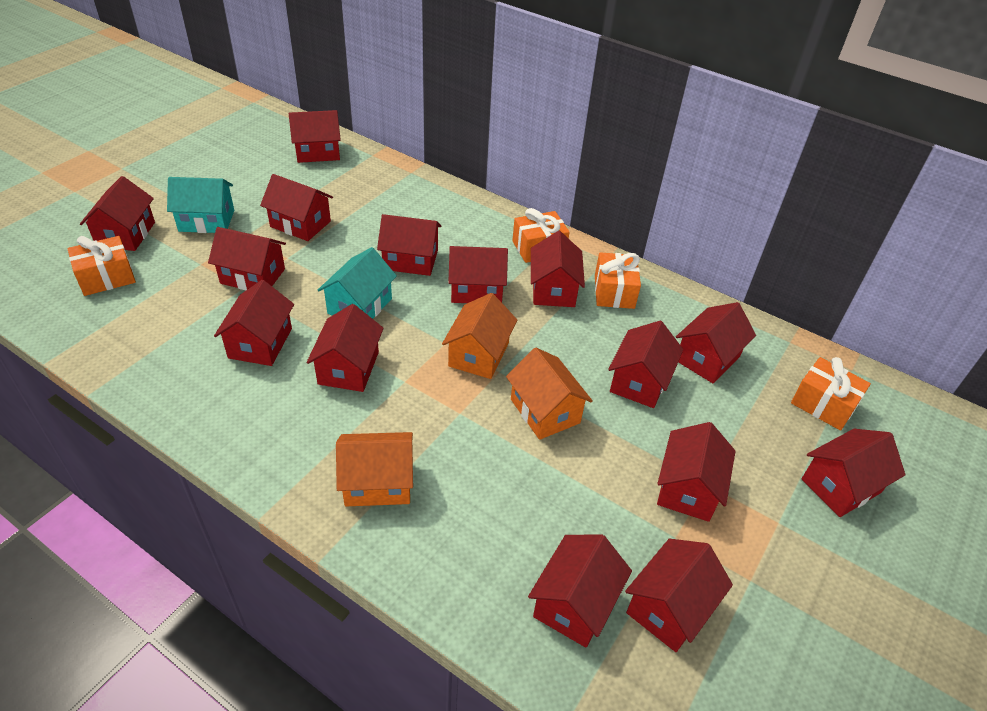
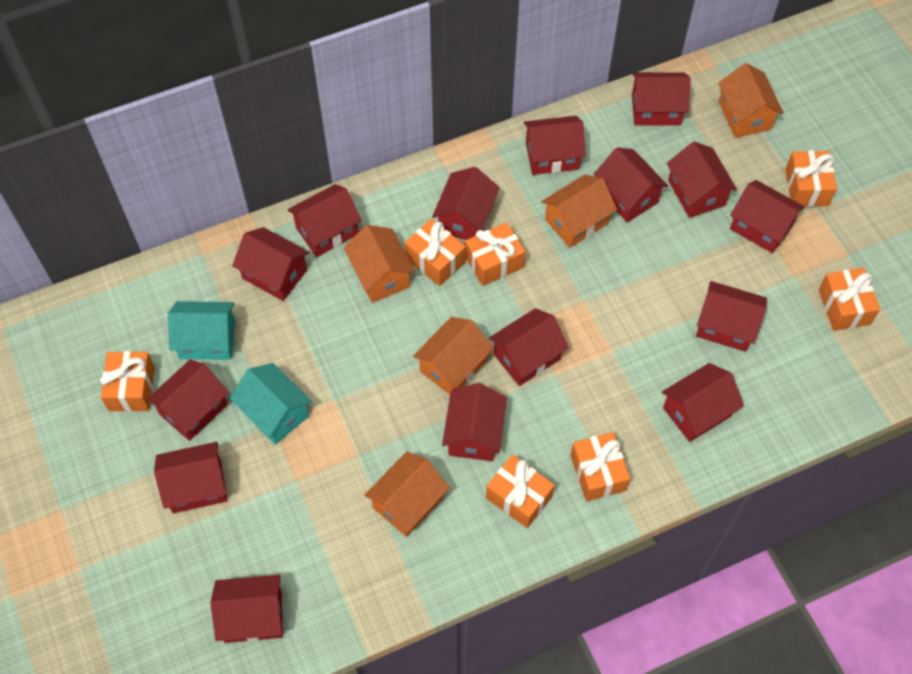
orange gift: 4 -> 7
orange house: 3 -> 5

